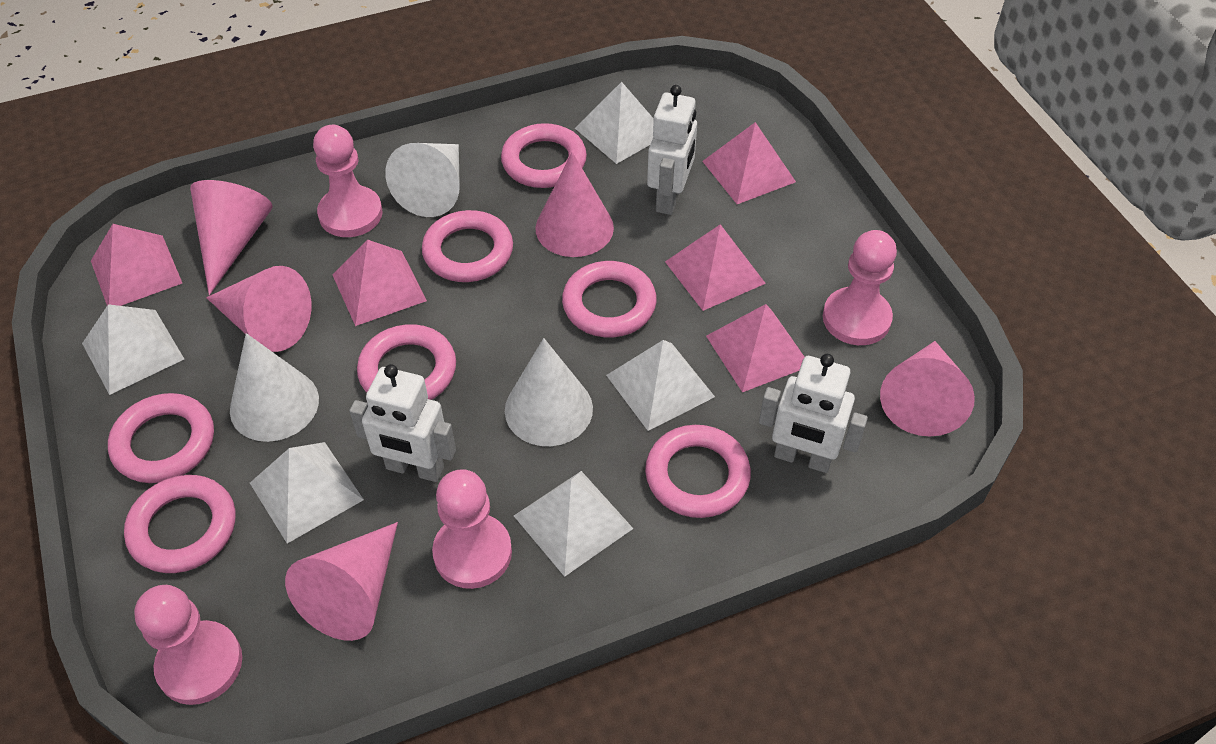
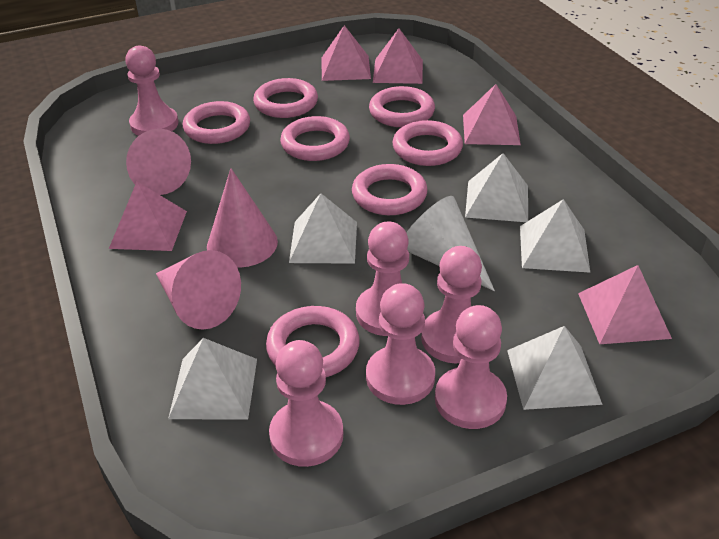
pink cone: 5 -> 3
pink pawn: 4 -> 6
white cone: 3 -> 1
white robot: 3 -> 0

